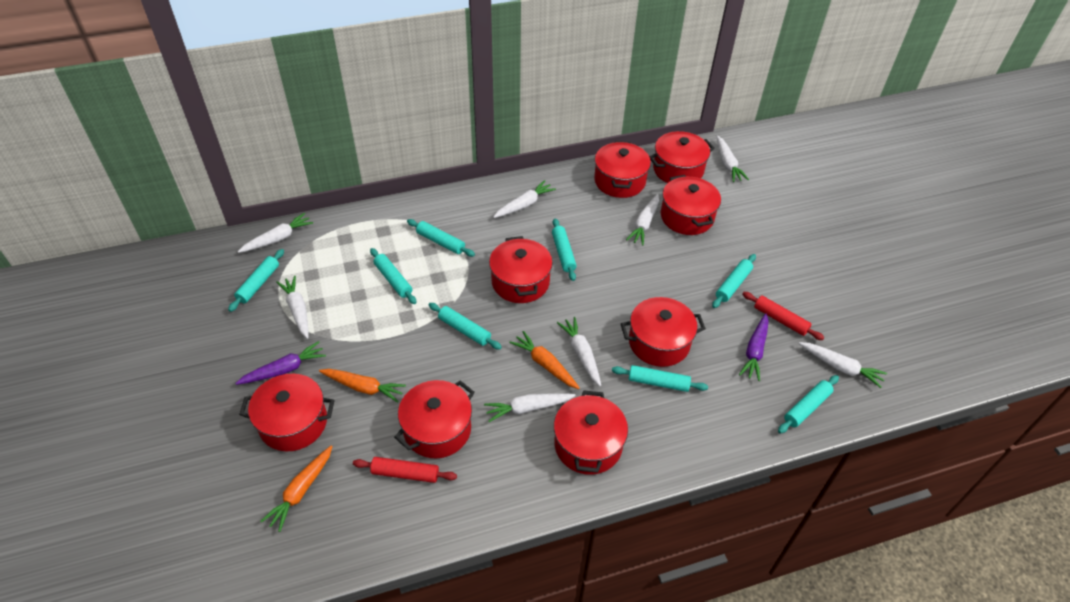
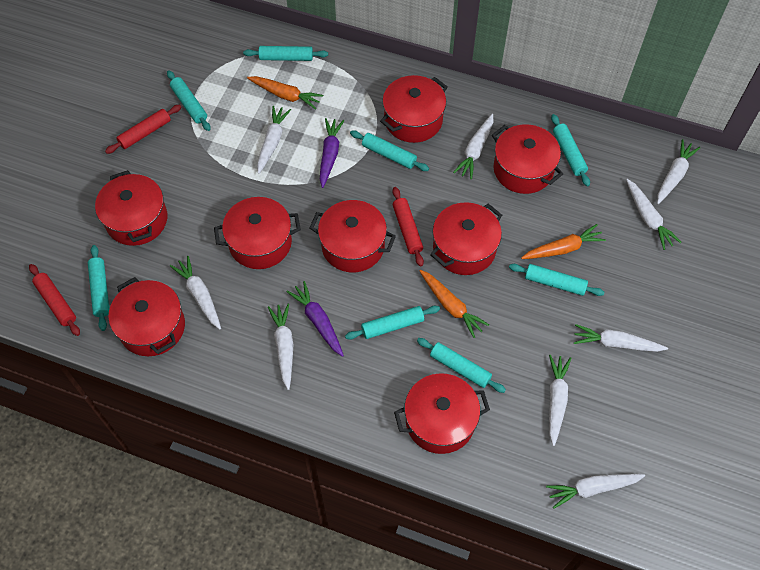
red rolling pin: 2 -> 3
white carrot: 8 -> 9

